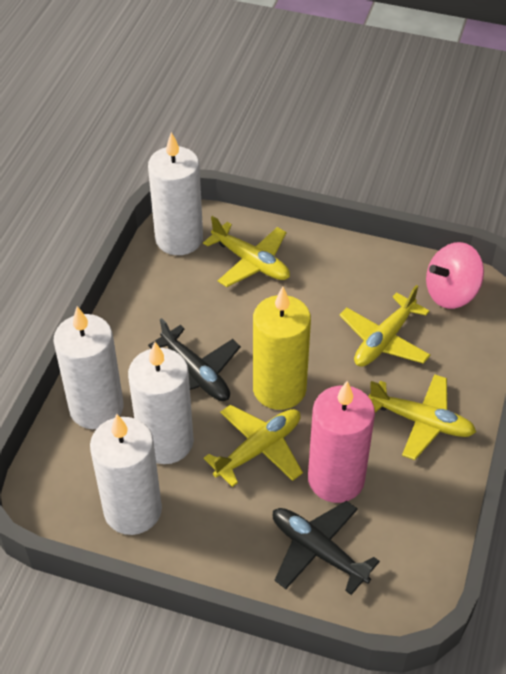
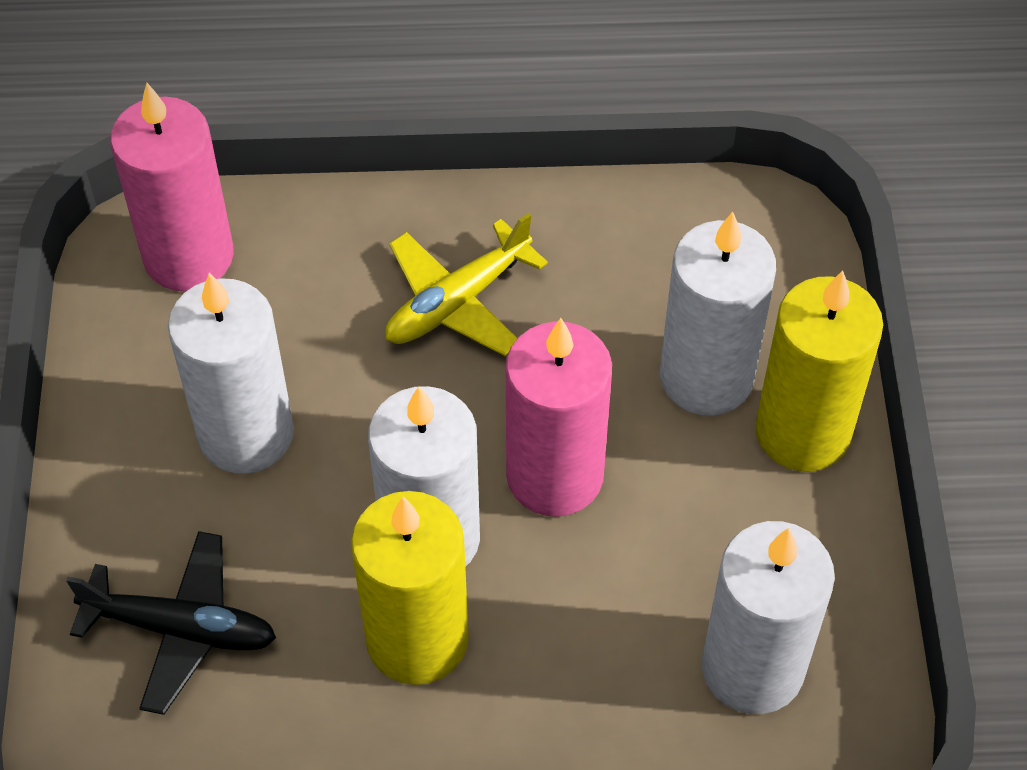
black plane: 2 -> 1
pink candle: 1 -> 2
pink spinning top: 1 -> 0
yellow candle: 1 -> 2
yellow plane: 4 -> 1

